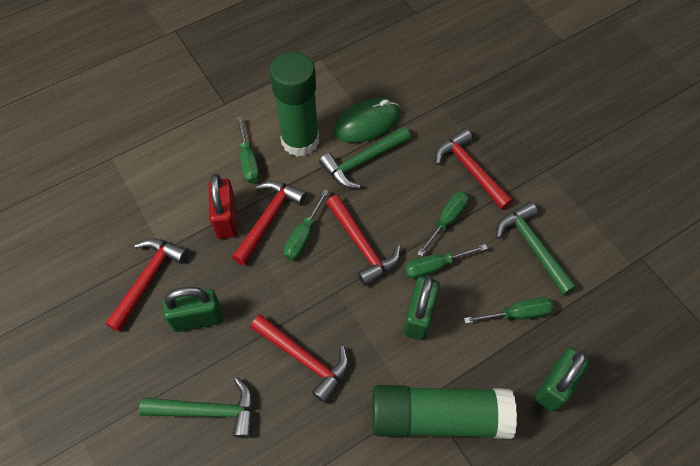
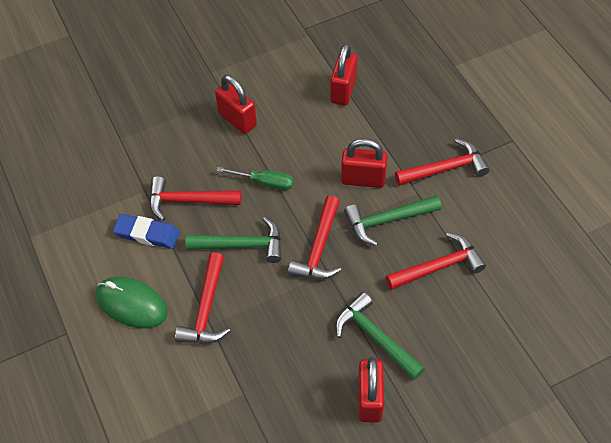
blue eraser: 0 -> 1
green glue stick: 2 -> 0
green padlock: 3 -> 0
green screwdriver: 5 -> 1
red padlock: 1 -> 4

